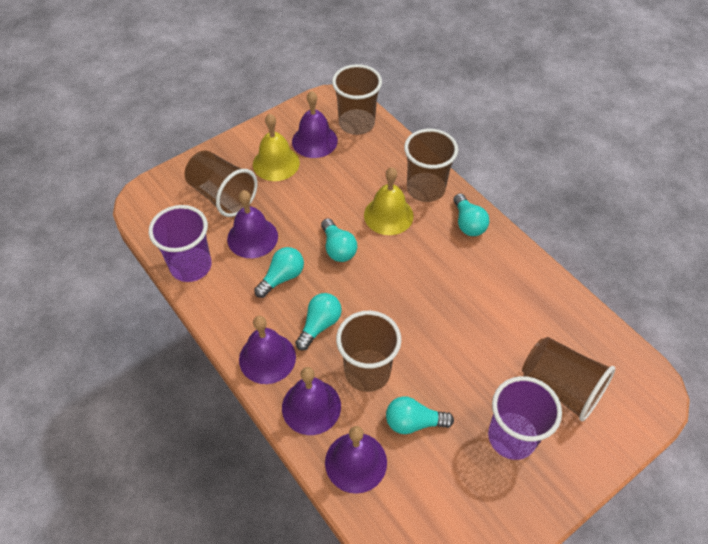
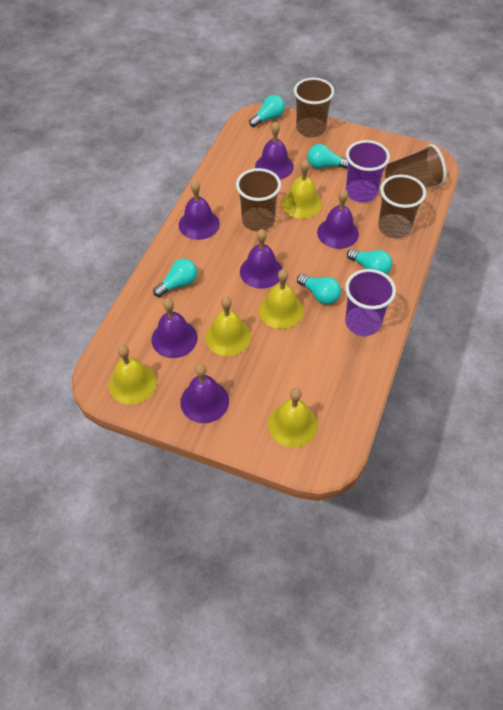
brown cup: 5 -> 4
purple bell: 5 -> 6
yellow bell: 2 -> 5

